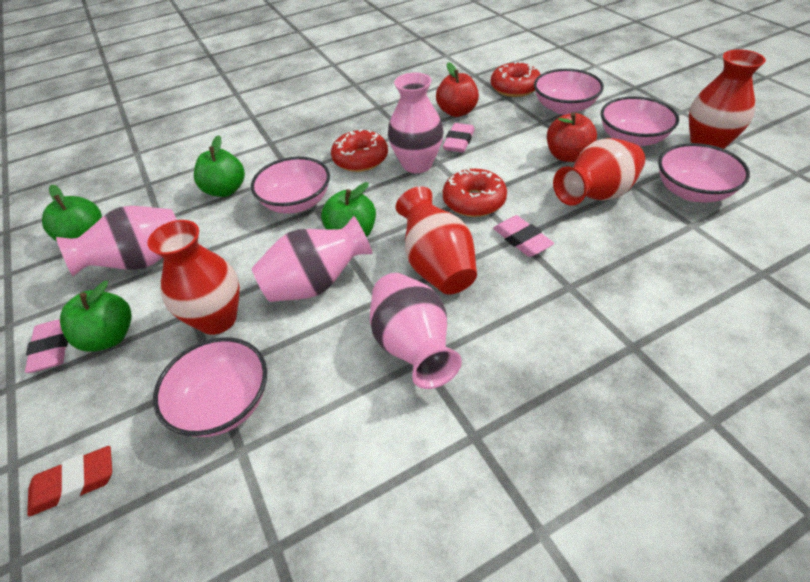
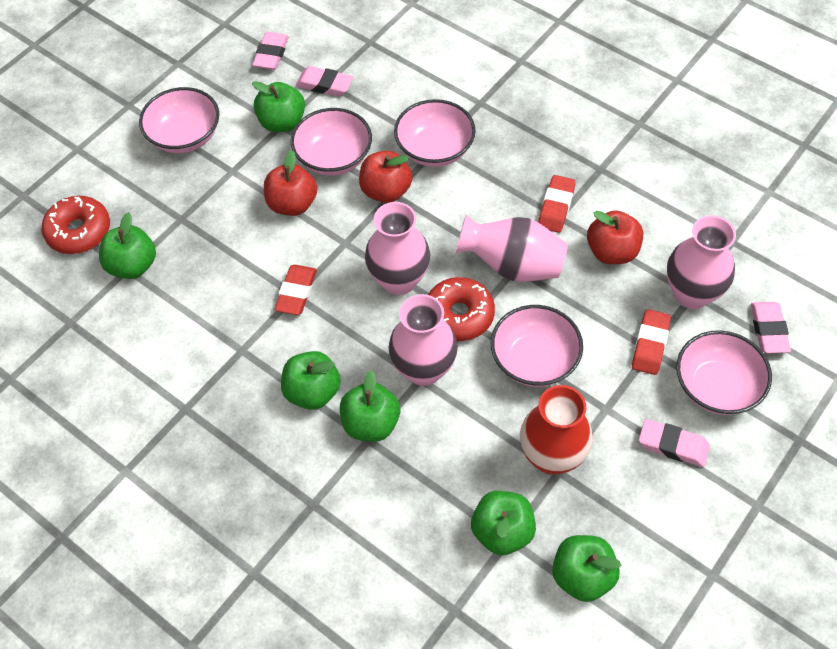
green apple: 4 -> 6
pink eraser: 3 -> 4
red apple: 2 -> 3
red donut: 3 -> 2
red eraser: 1 -> 3
red vase: 4 -> 1

